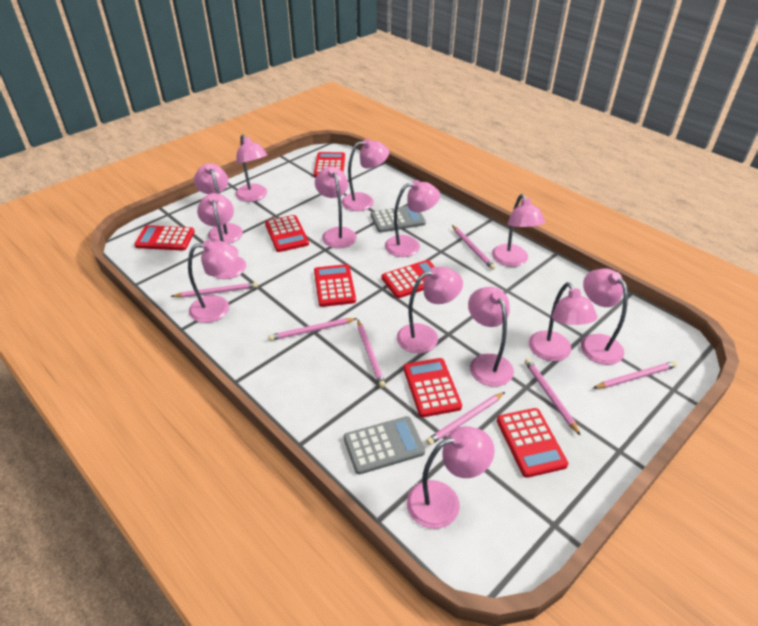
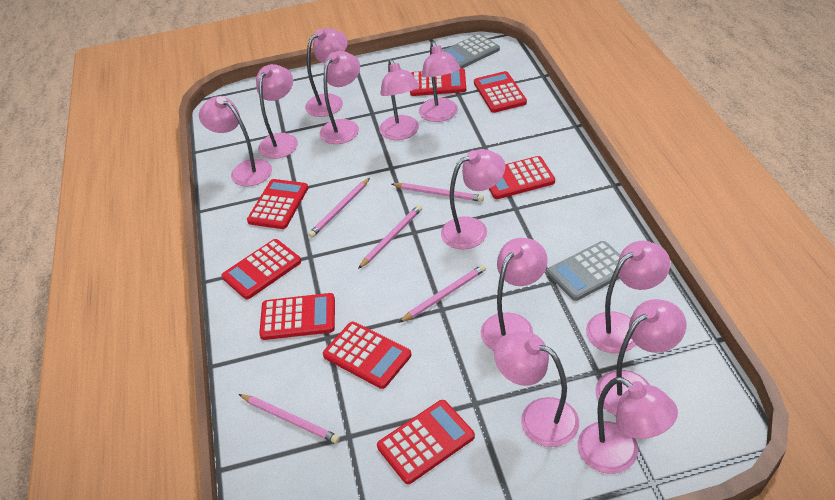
pink lamp: 13 -> 12
pink pencil: 7 -> 5
red calculator: 7 -> 8

